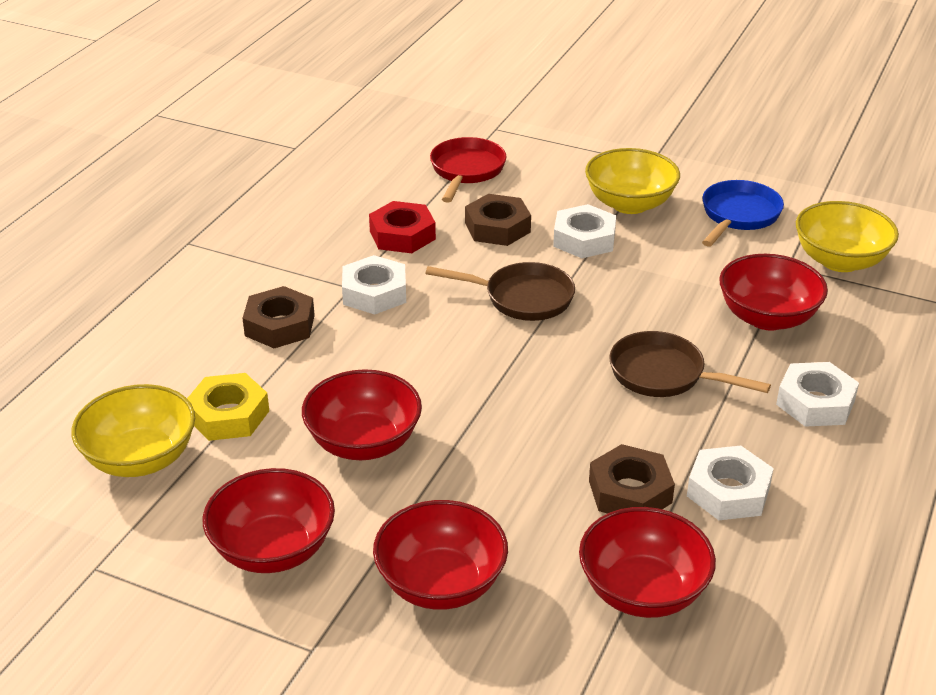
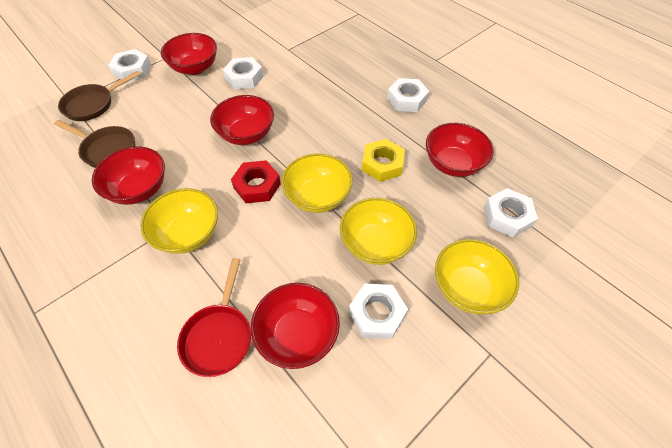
blue pan: 1 -> 0
brown nut: 3 -> 0
white nut: 4 -> 5
yellow bowl: 3 -> 4

